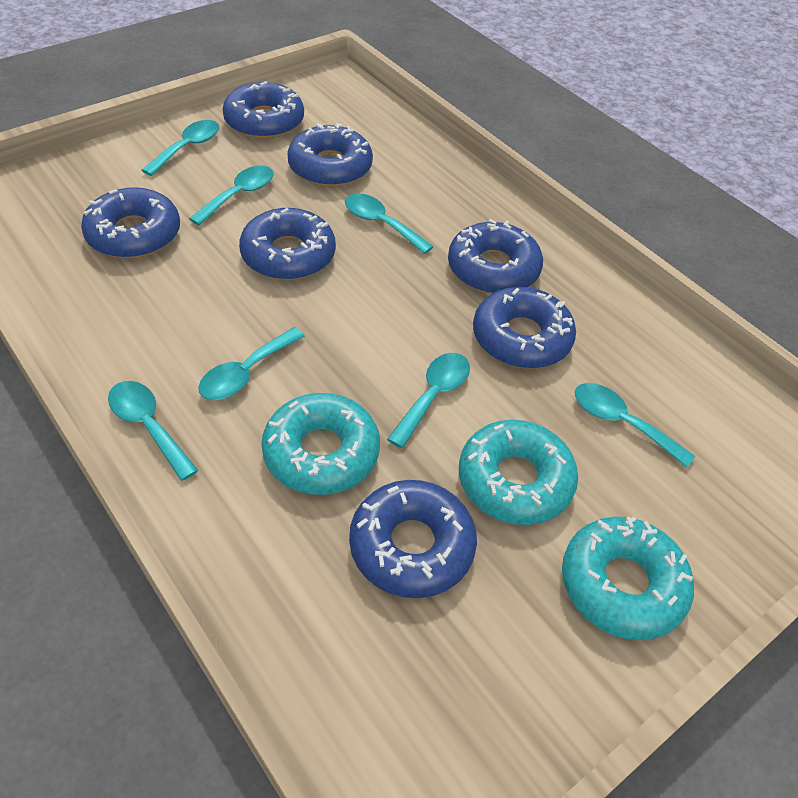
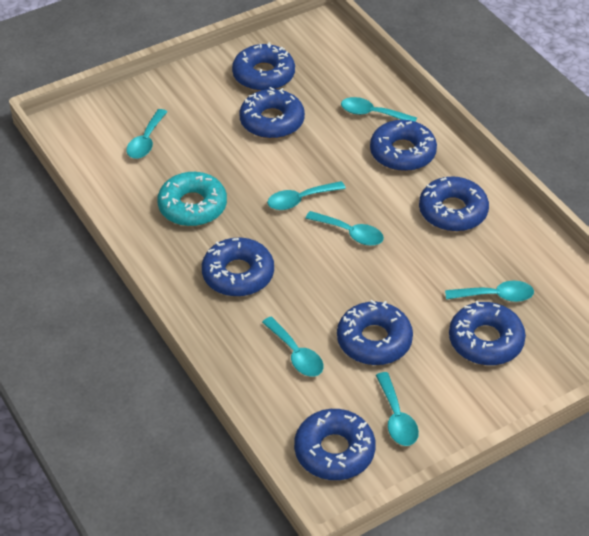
blue donut: 7 -> 8
turquoise donut: 3 -> 1

